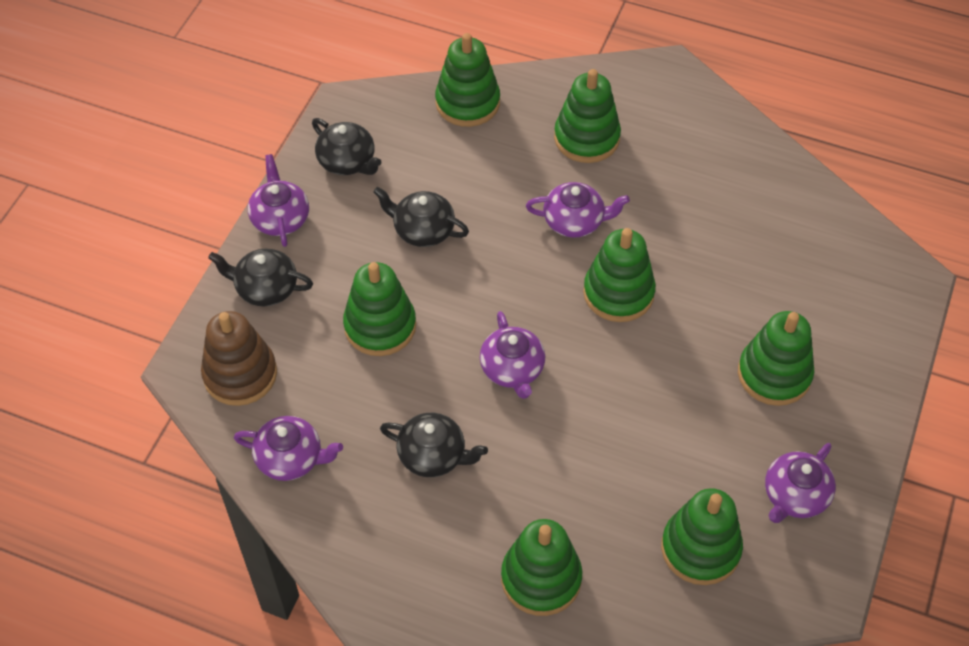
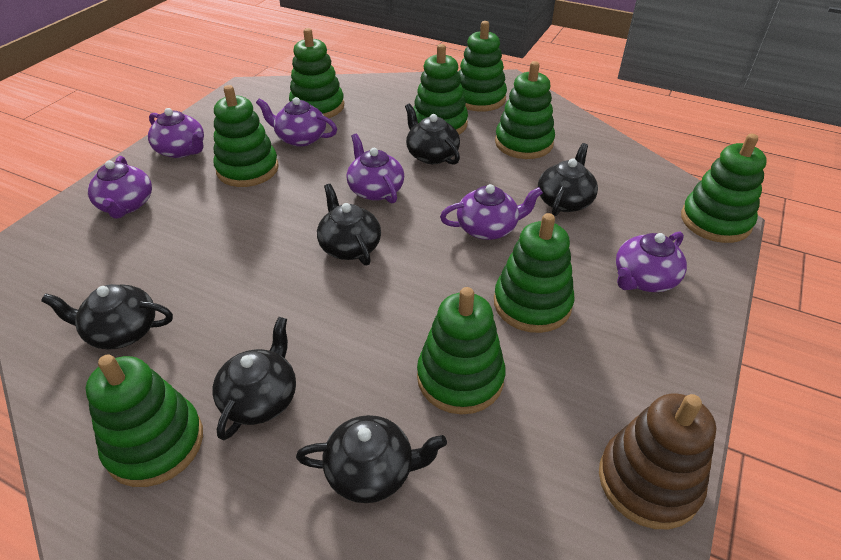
black teapot: 4 -> 6
green stacking toy: 7 -> 9
purple teapot: 5 -> 6

